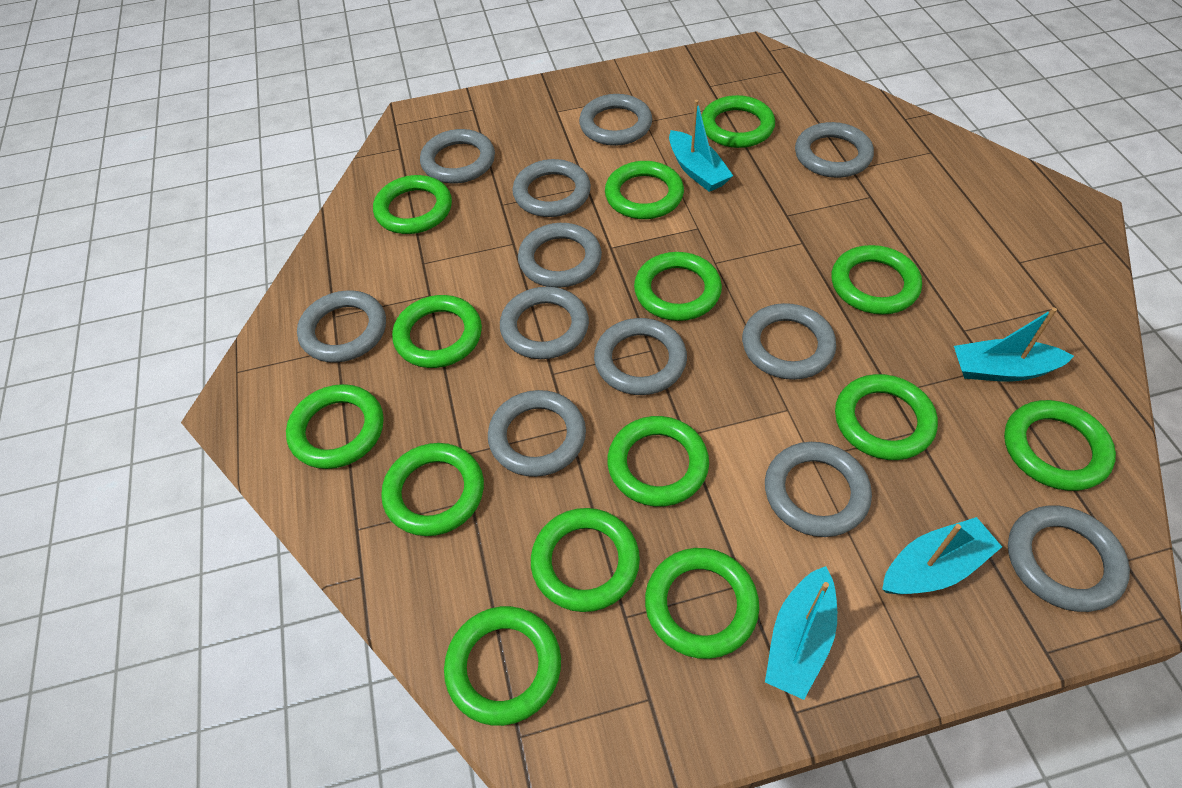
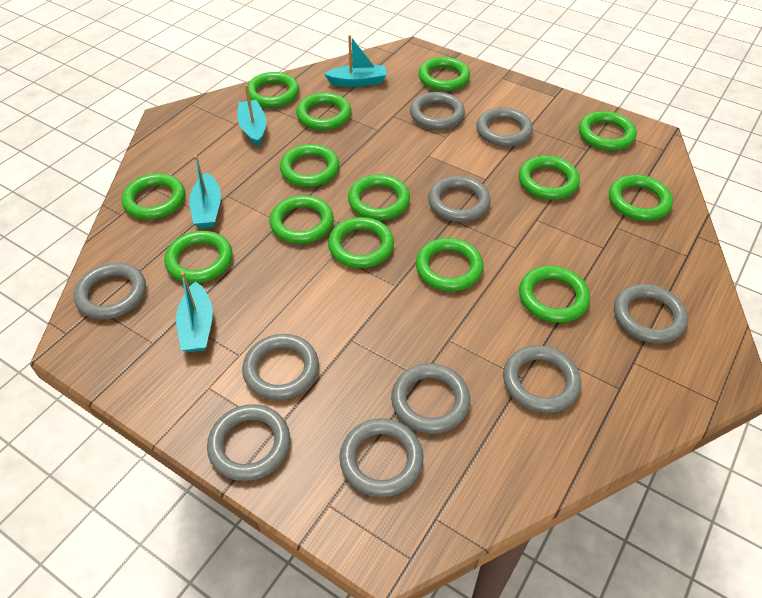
grey ring: 12 -> 10

